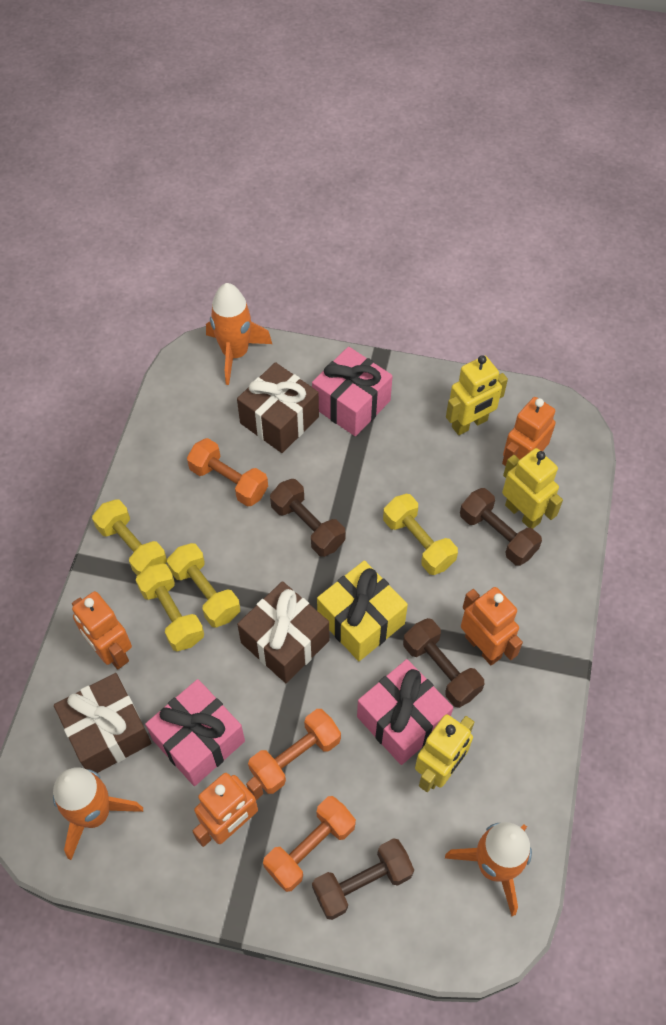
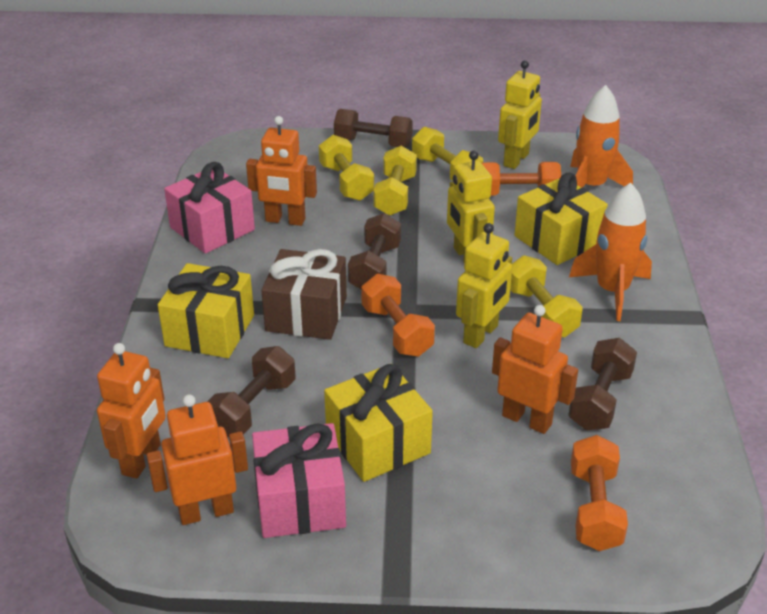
brown gift: 3 -> 1
orange rocket: 3 -> 2
pink gift: 3 -> 2
yellow gift: 1 -> 3

